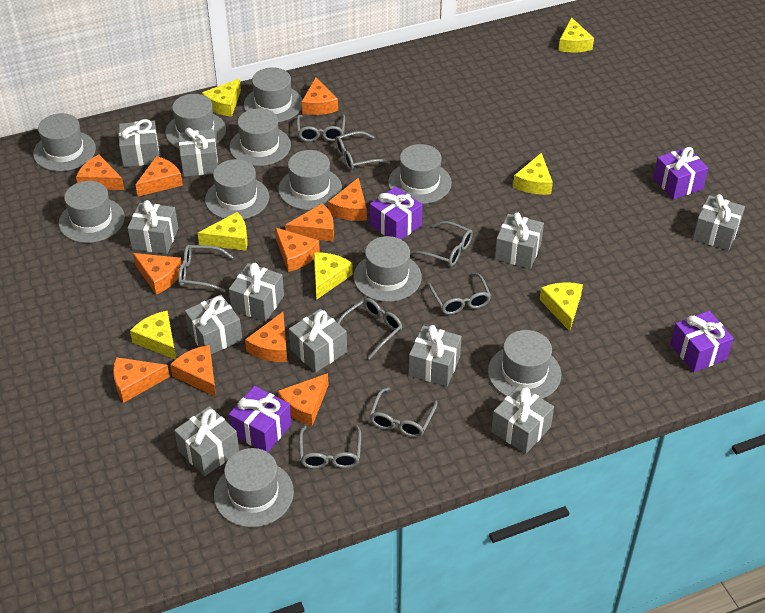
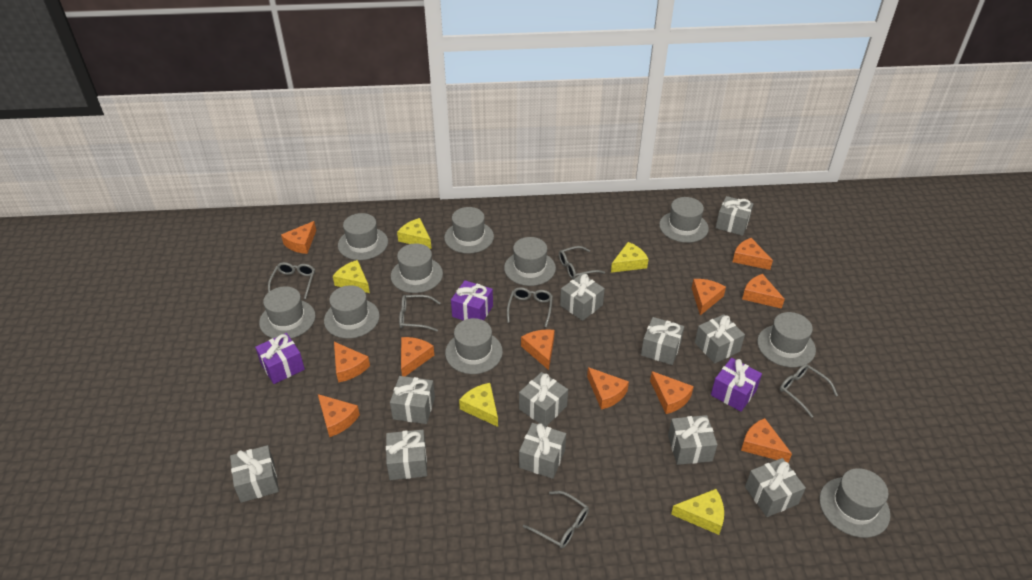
grey glasses: 8 -> 6
grey hat: 11 -> 10
purple gift: 4 -> 3
yellow cheese: 7 -> 5

